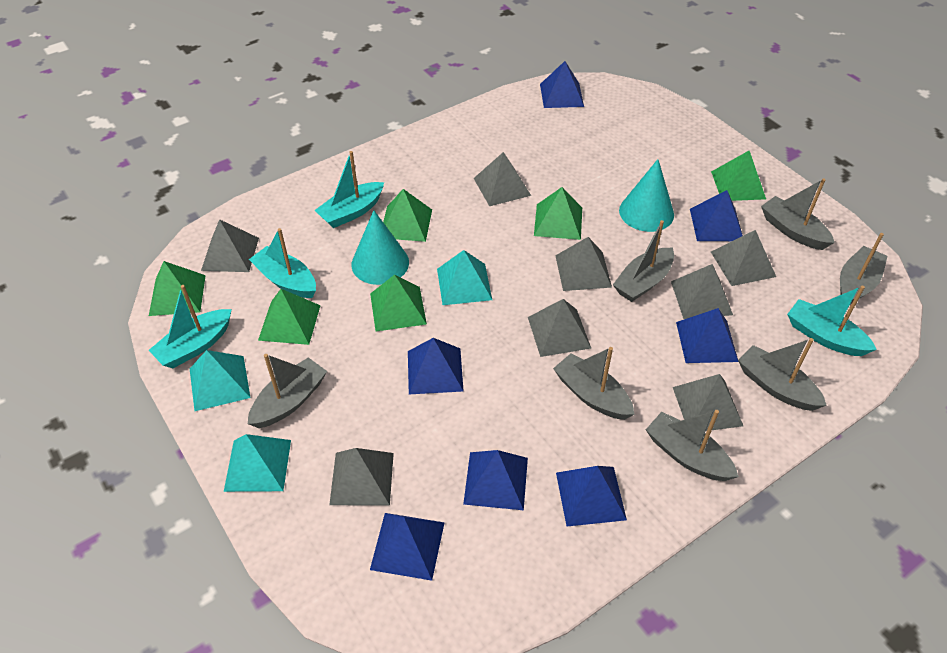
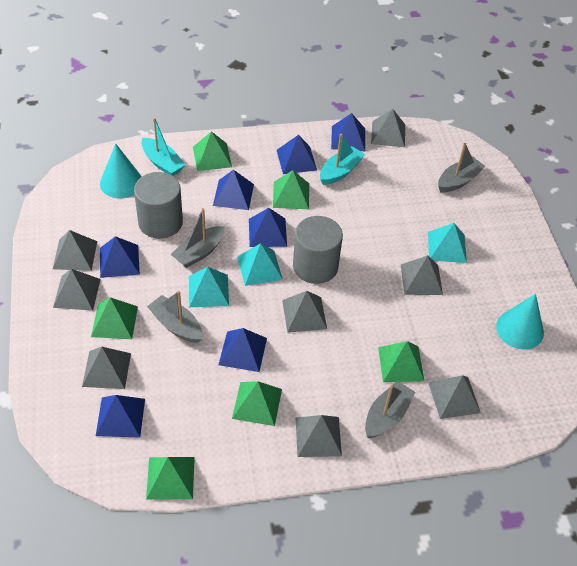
grey boat: 7 -> 4
grey cylinder: 0 -> 2
turquoise boat: 4 -> 2

